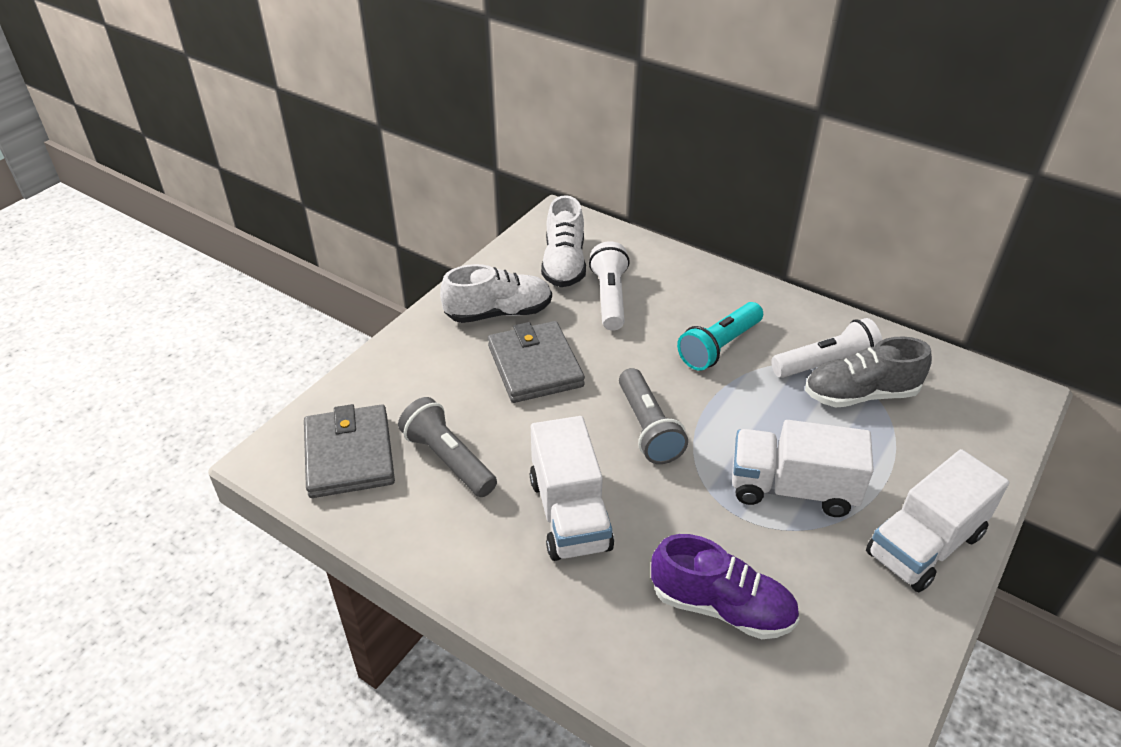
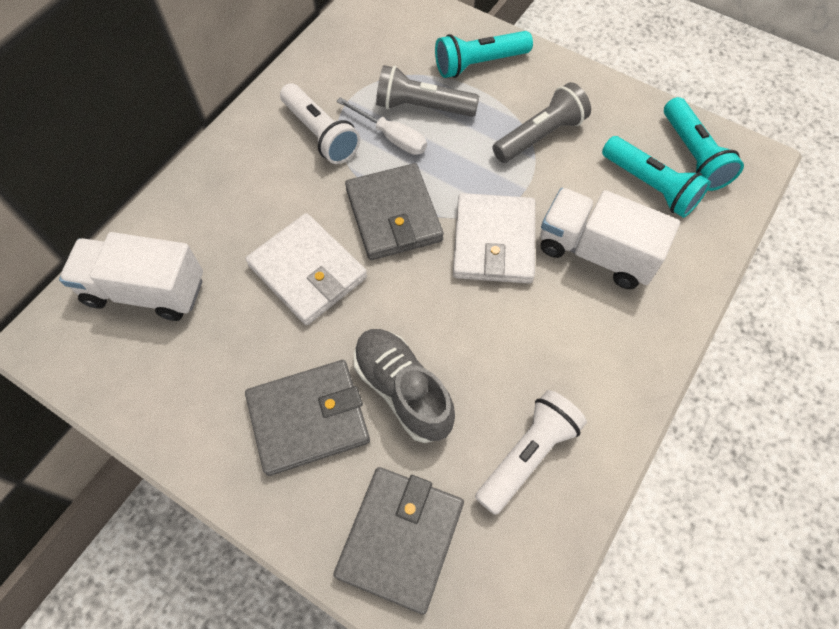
grey wallet: 2 -> 3
purple shoe: 1 -> 0
turquoise flashlight: 1 -> 3
white screwdriver: 0 -> 1
white shoe: 2 -> 0
white truck: 3 -> 2
white wallet: 0 -> 2

